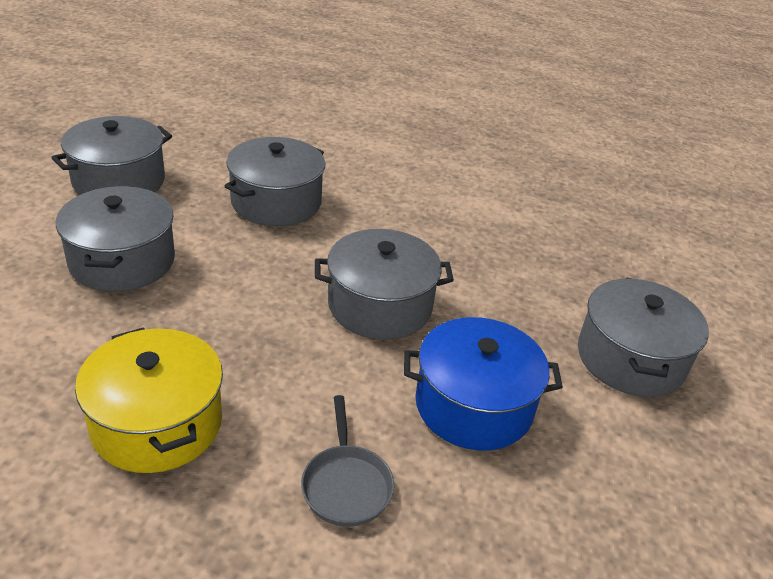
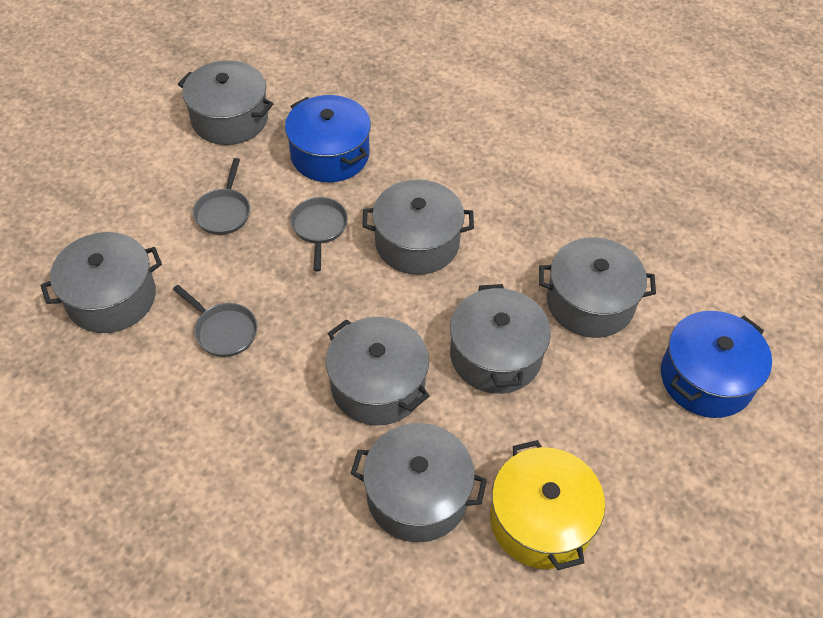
blue pot: 1 -> 2
grey pan: 1 -> 3
grey pot: 5 -> 7

